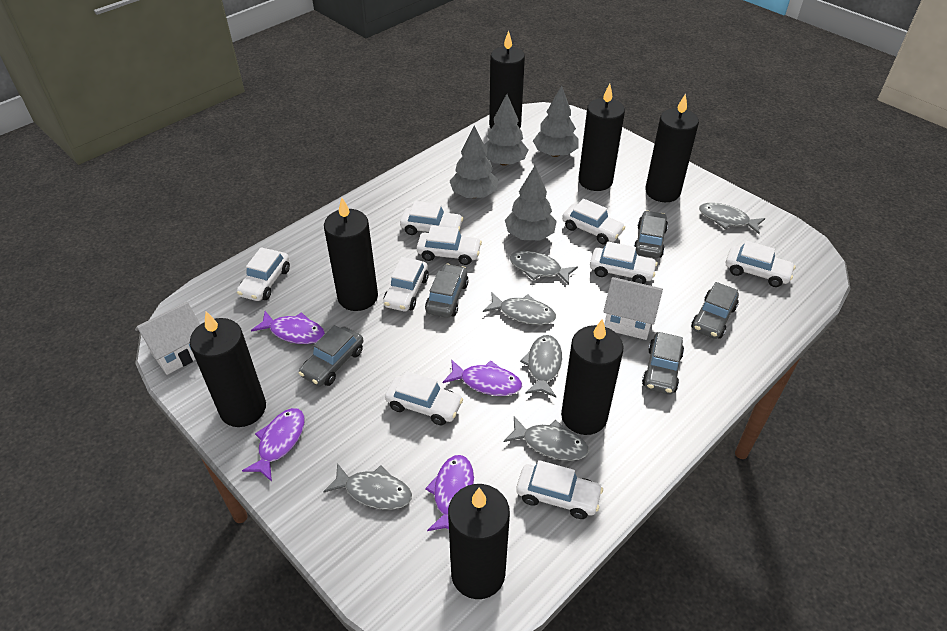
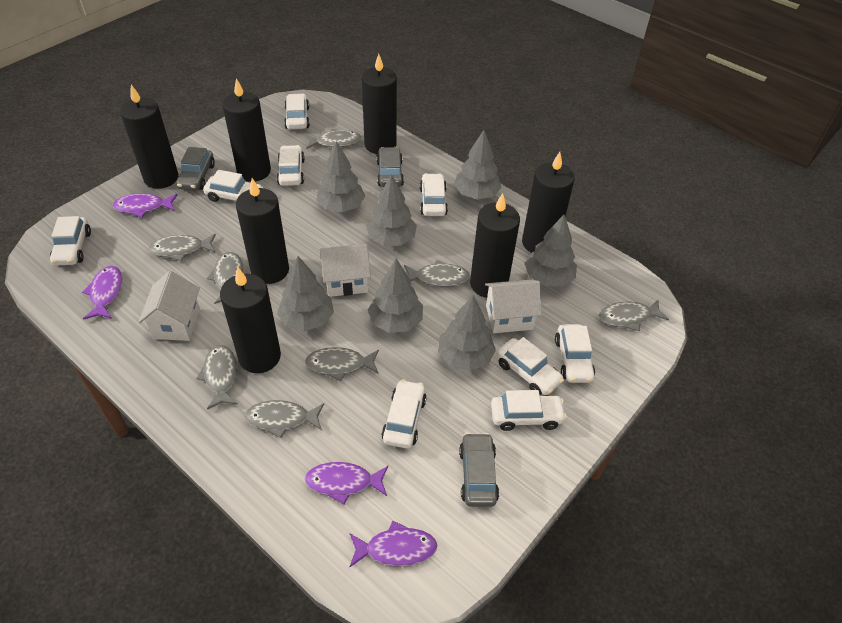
grey car: 5 -> 3
grey fish: 6 -> 8
grey tree: 4 -> 7
white house: 2 -> 3

